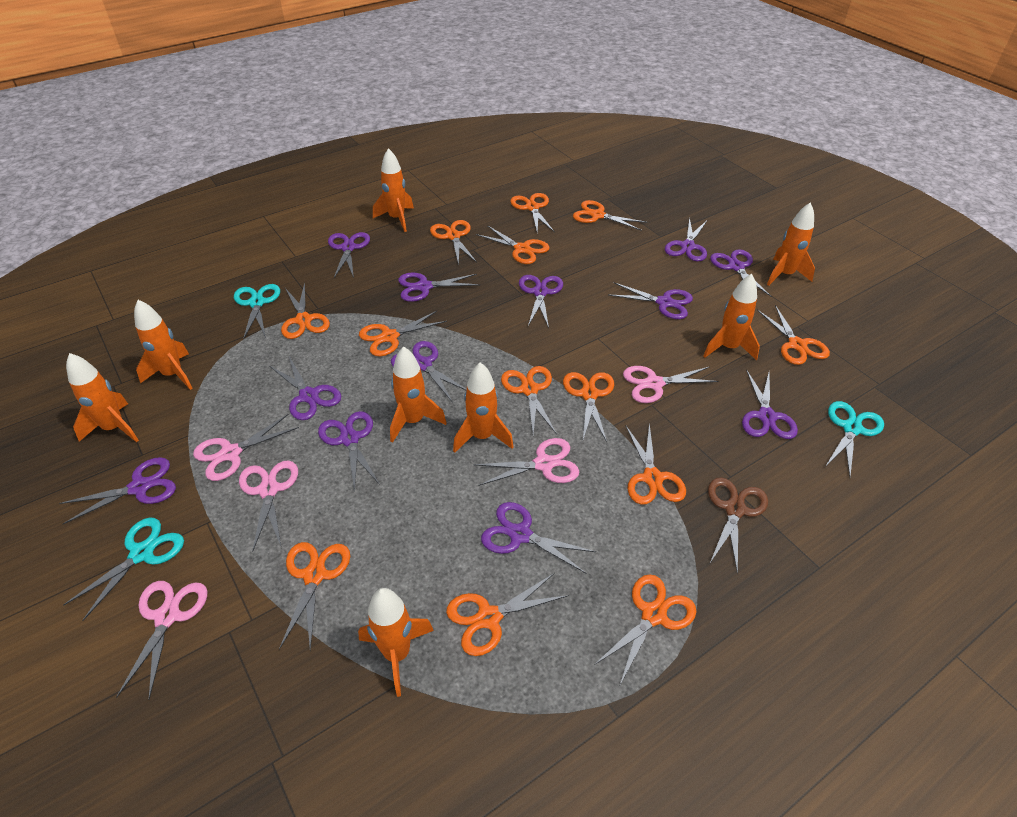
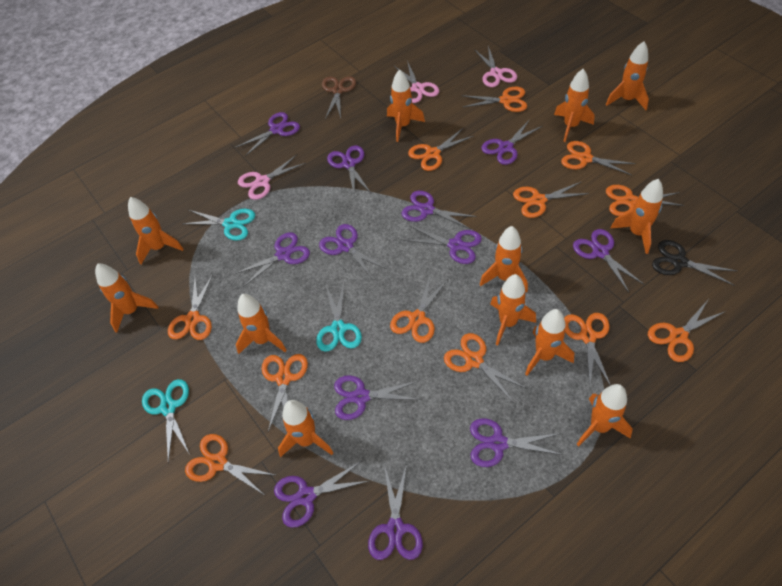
black scissors: 0 -> 1
orange rocket: 8 -> 12
orange scissors: 13 -> 12
pink scissors: 5 -> 3

